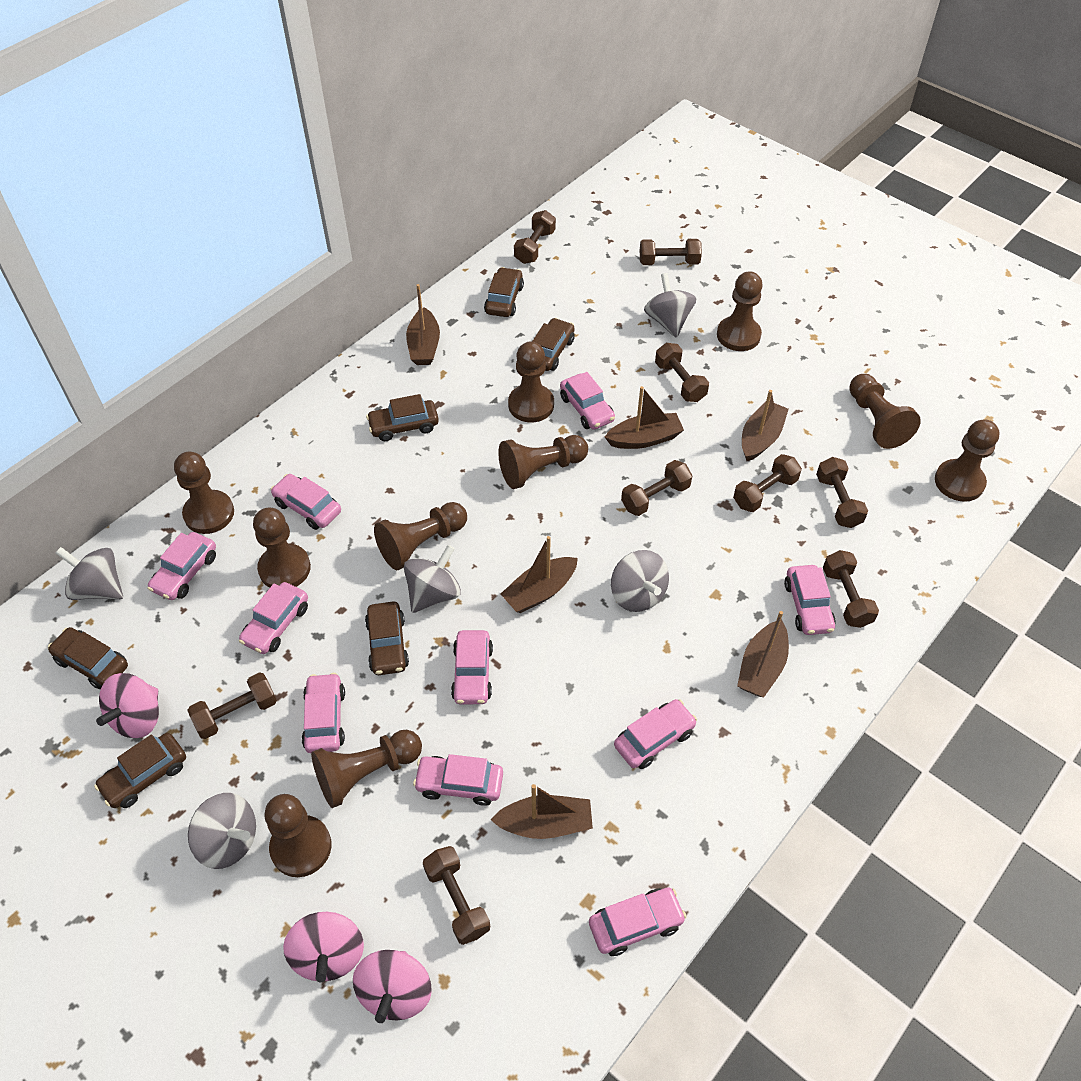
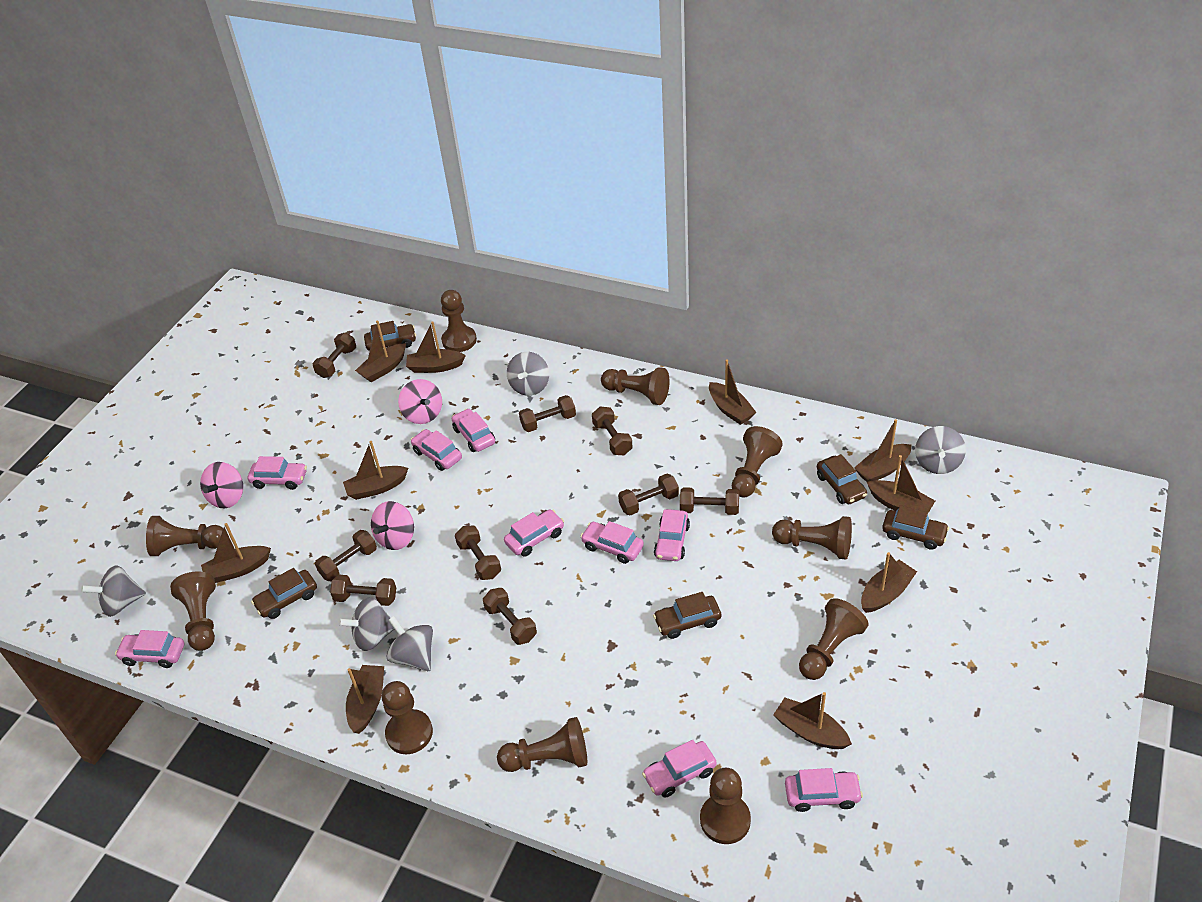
brown boat: 6 -> 10
brown car: 6 -> 5
pink car: 10 -> 9

